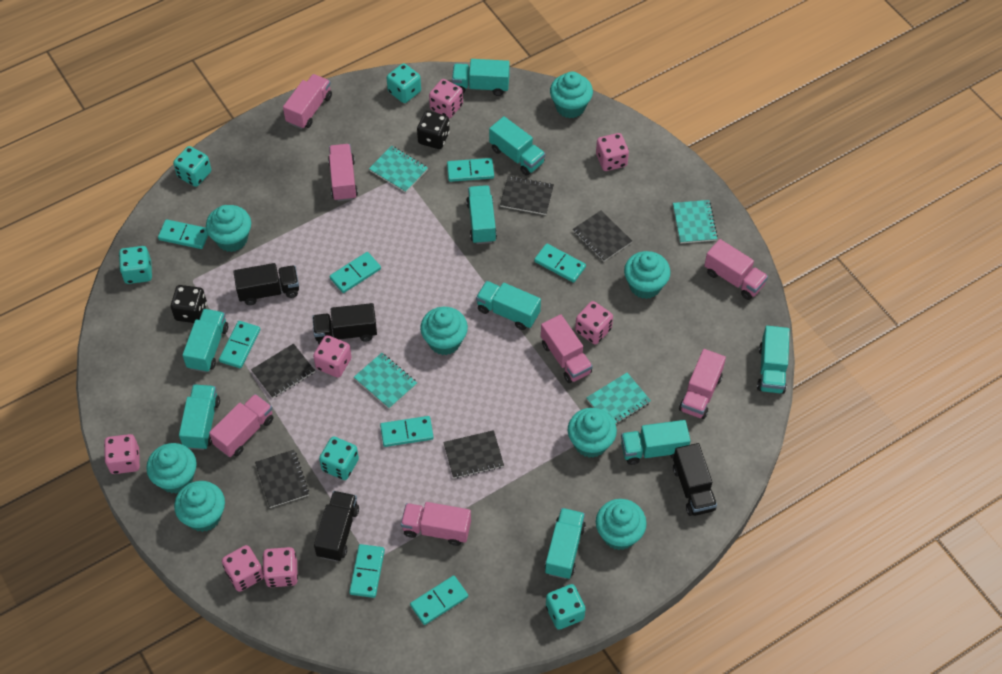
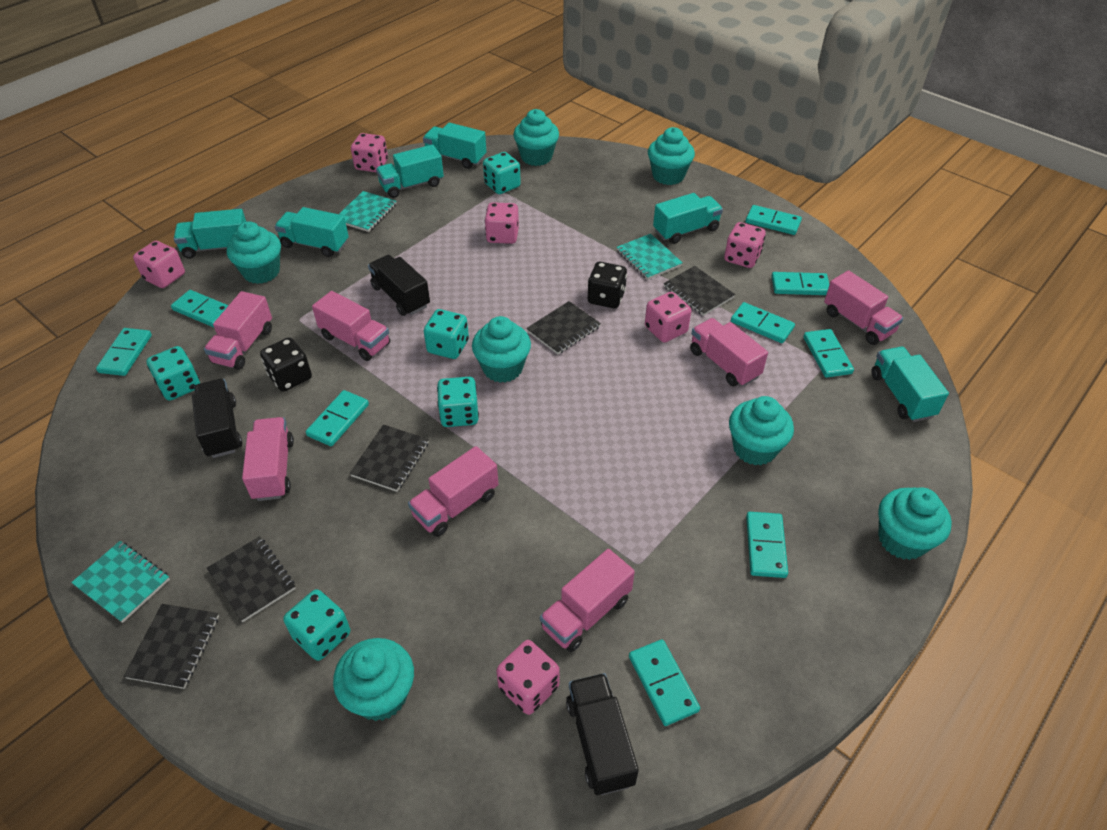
black truck: 4 -> 3
pink dice: 7 -> 6
turquoise cupcake: 8 -> 7
turquoise domino: 8 -> 9
turquoise notebook: 4 -> 3
turquoise truck: 9 -> 6

